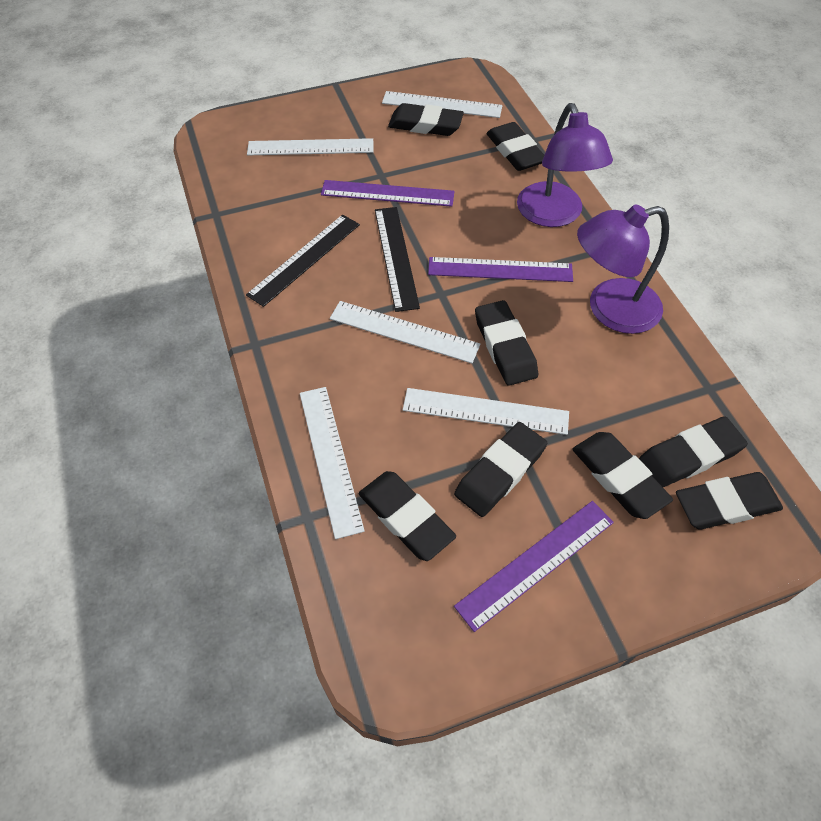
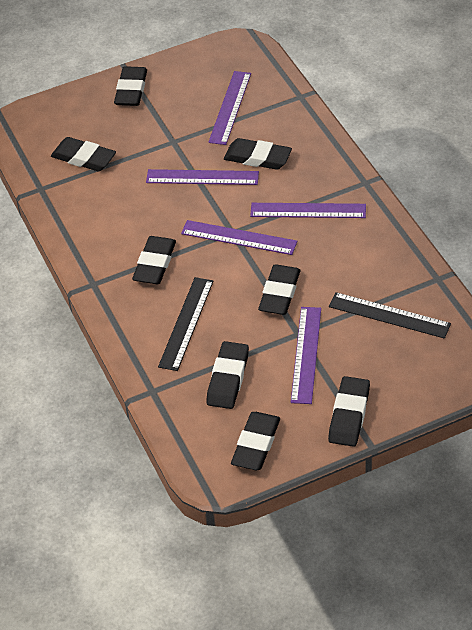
purple lamp: 2 -> 0
purple ruler: 3 -> 5
white ruler: 5 -> 0

